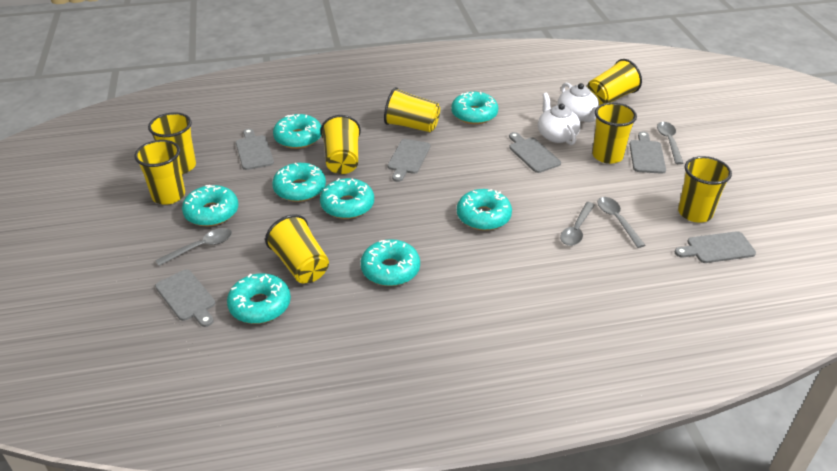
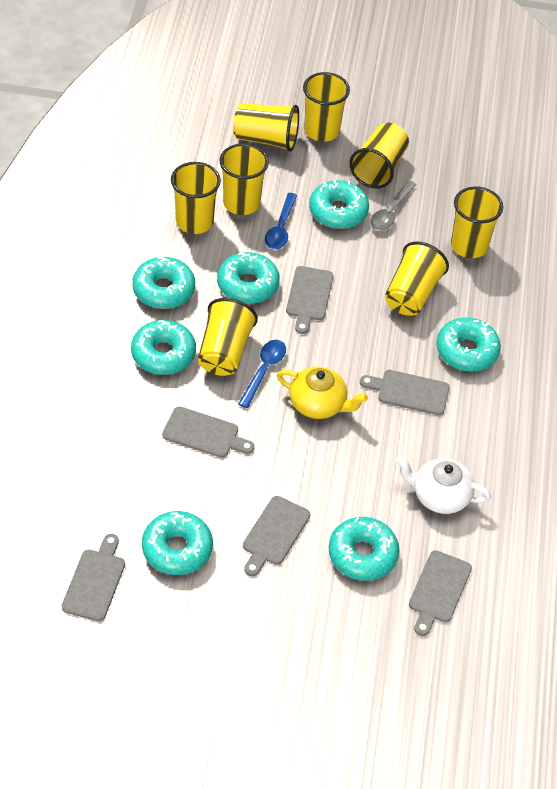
blue spoon: 0 -> 2
grey spoon: 4 -> 1
turquoise donut: 8 -> 7
white teapot: 2 -> 1
yellow teapot: 0 -> 1

